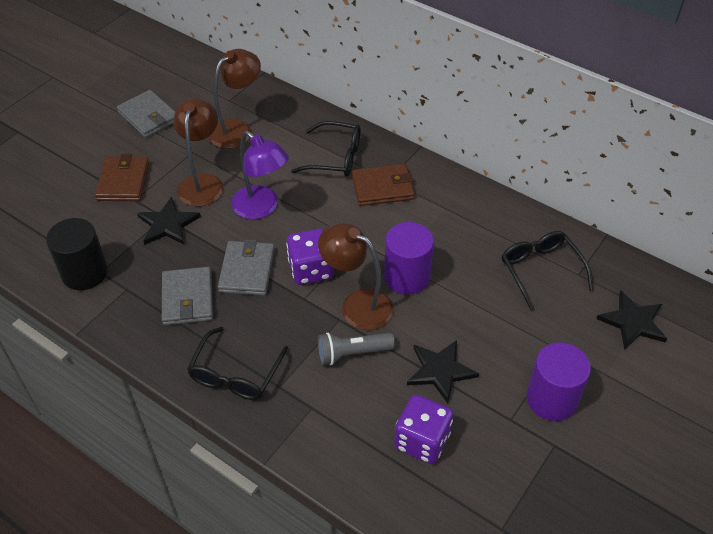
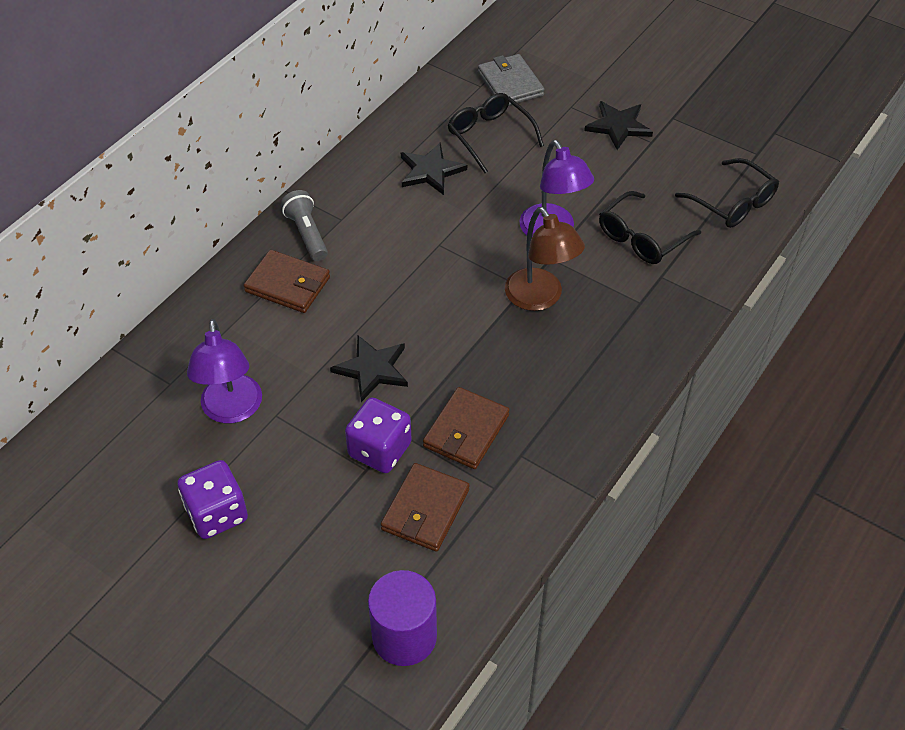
black cylinder: 1 -> 0
brown lamp: 3 -> 1
brown wallet: 2 -> 3
grey wallet: 3 -> 1
purple cylinder: 2 -> 1
purple lamp: 1 -> 2

